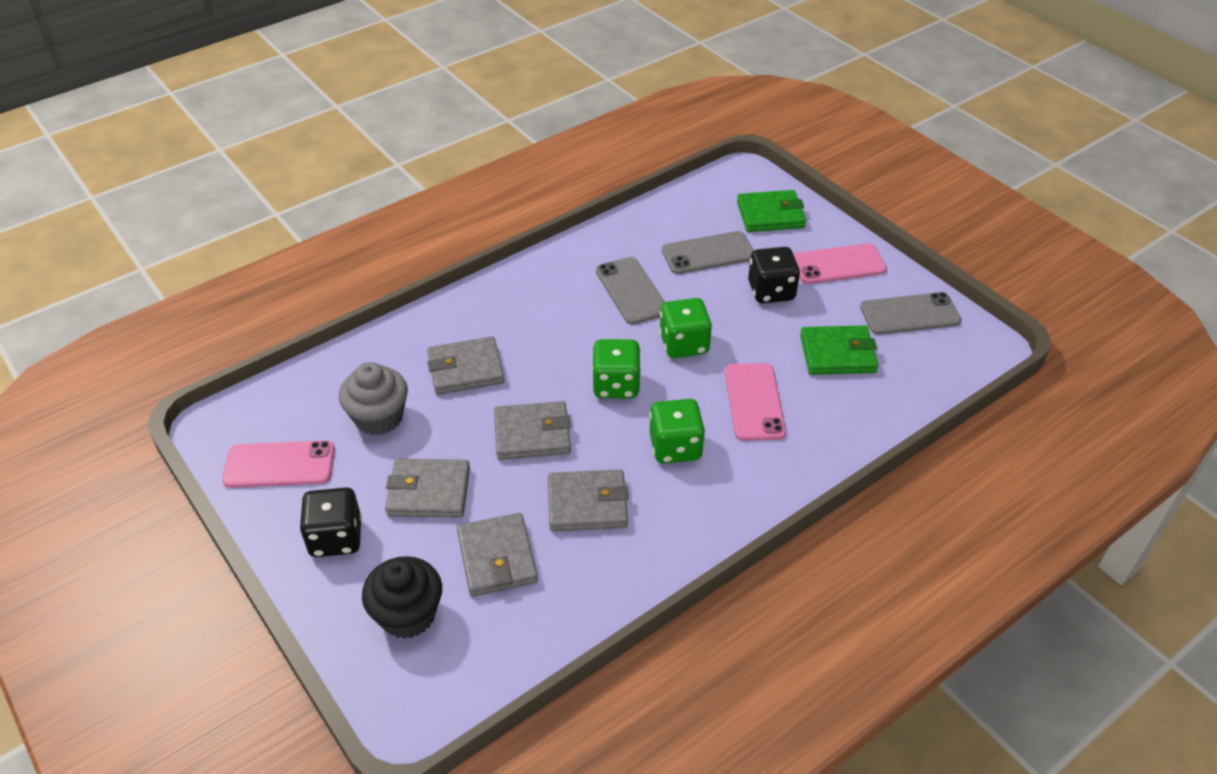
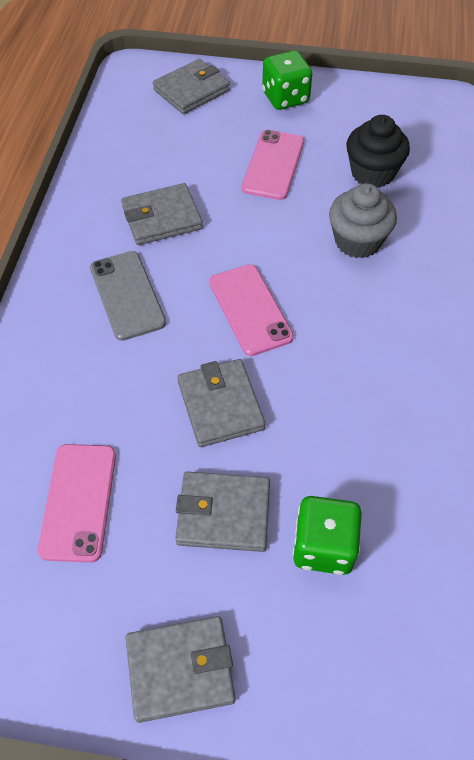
black dice: 2 -> 0
green dice: 3 -> 2
green wallet: 2 -> 0
grey phone: 3 -> 1

